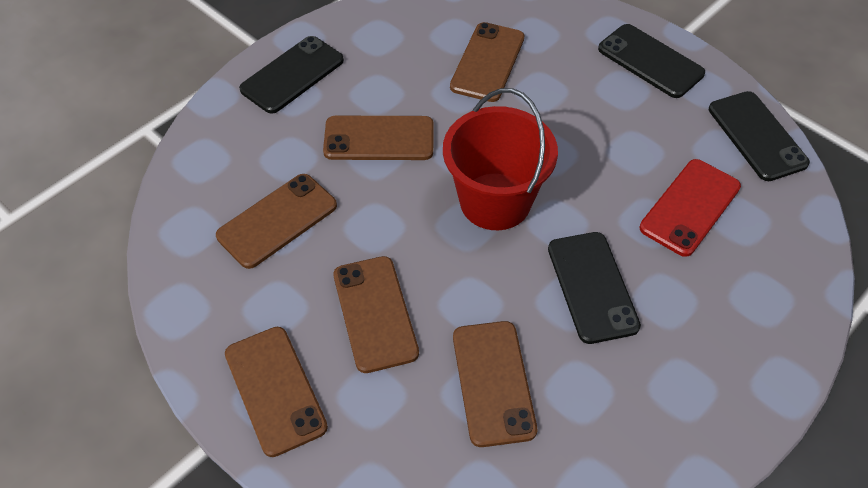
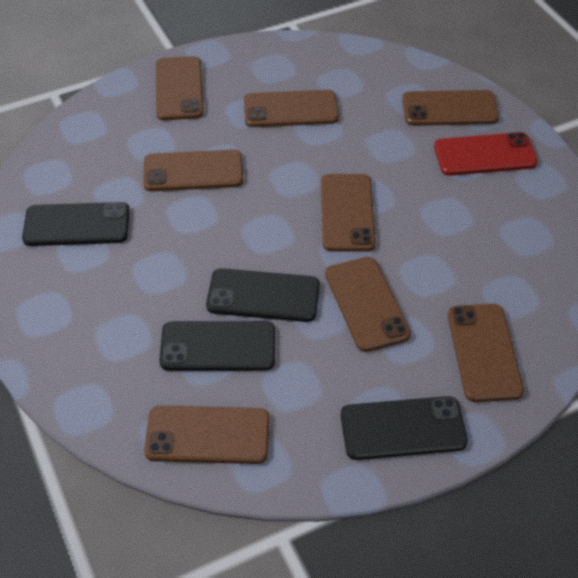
brown phone: 6 -> 8
red bucket: 1 -> 0

